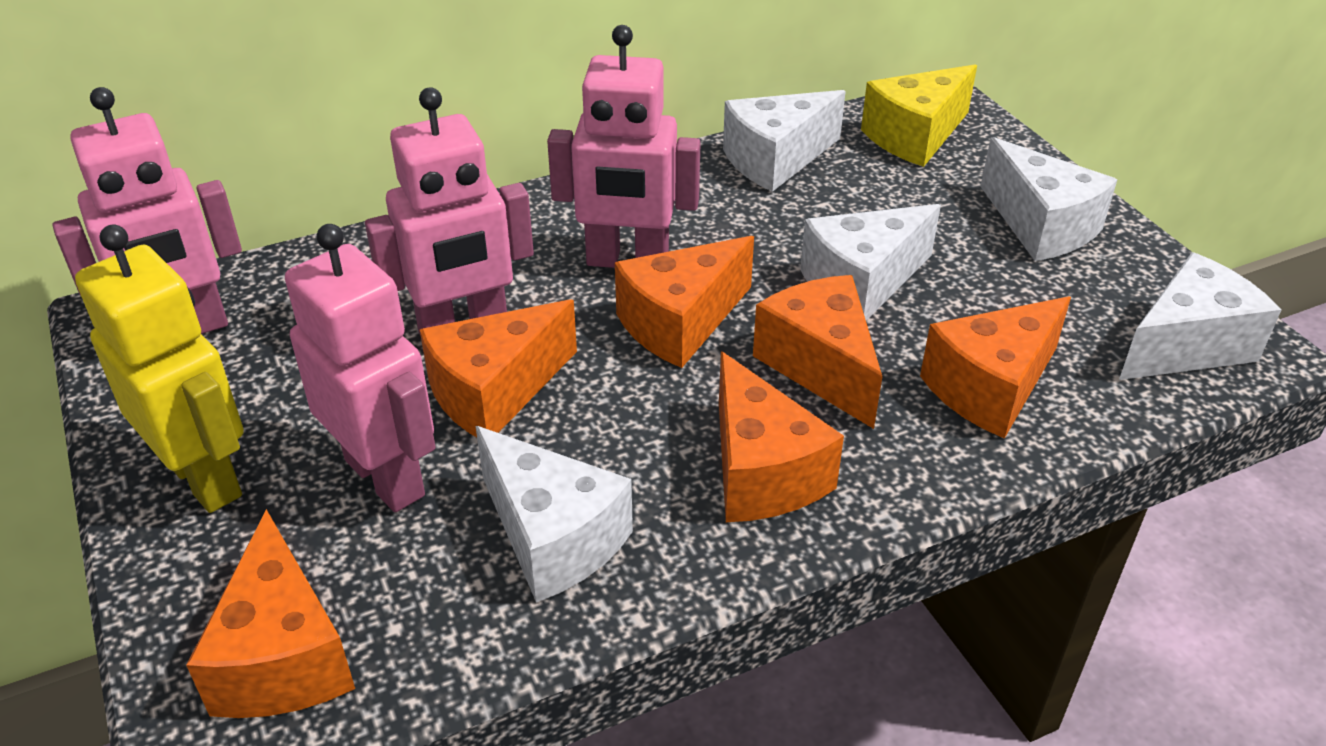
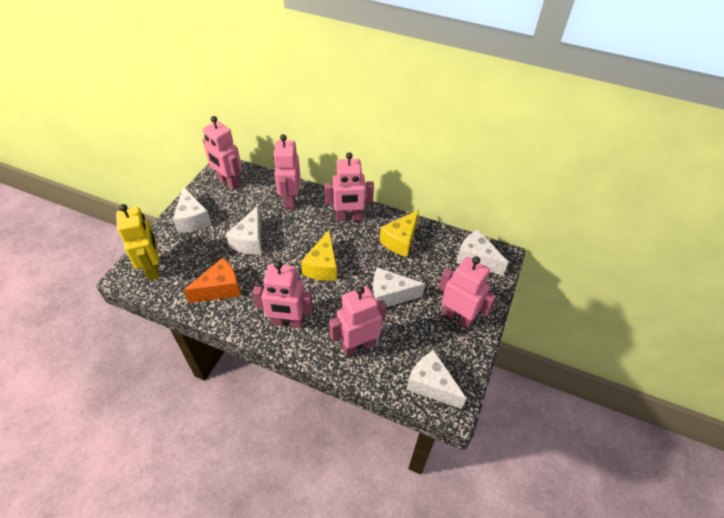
orange cheese: 6 -> 1
pink robot: 4 -> 6
yellow cheese: 1 -> 2

